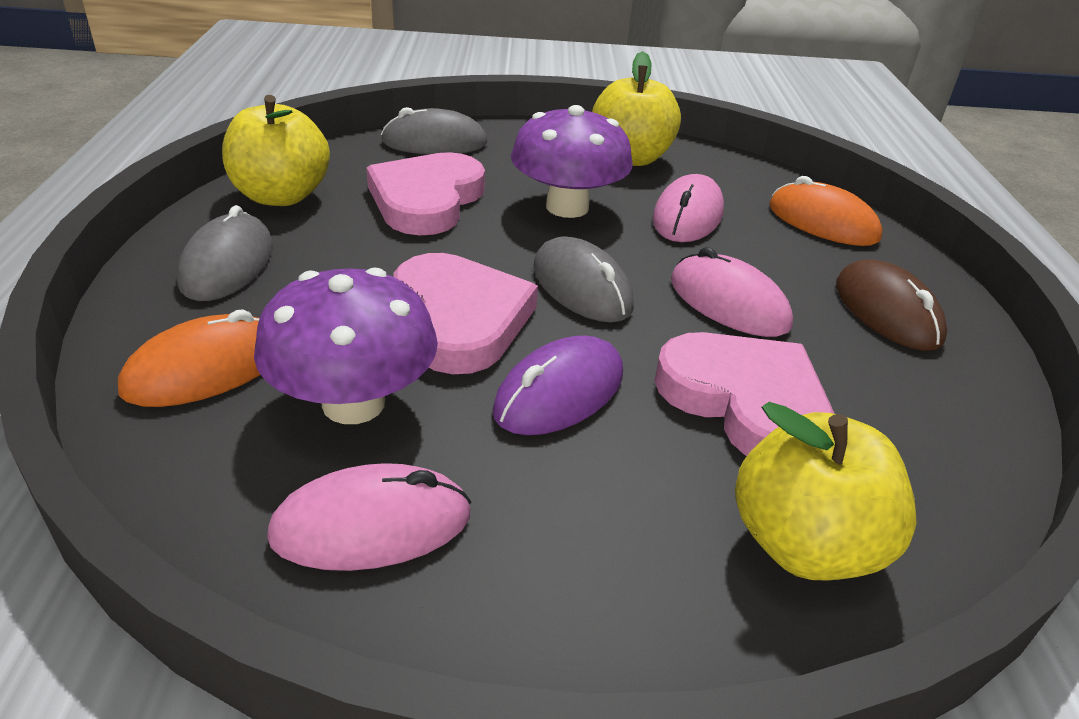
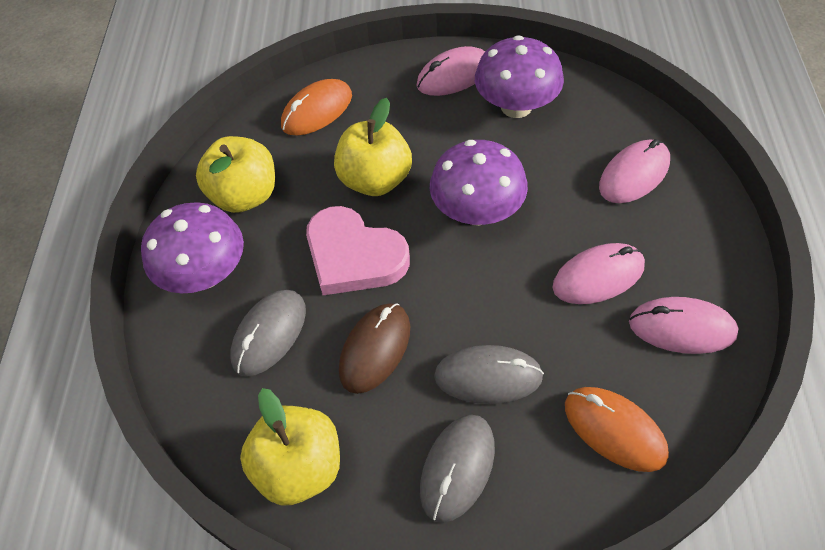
pink heart: 3 -> 1
pink mouse: 3 -> 4
purple mouse: 1 -> 0
purple mushroom: 2 -> 3

